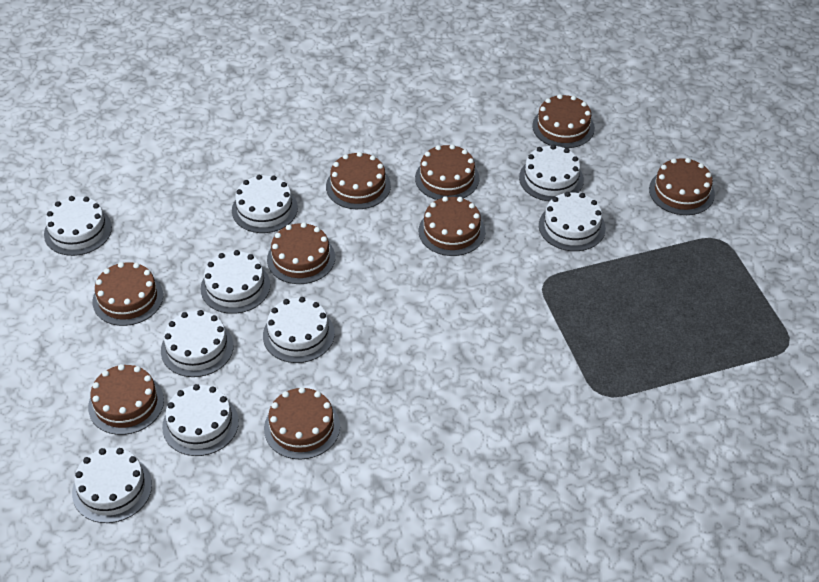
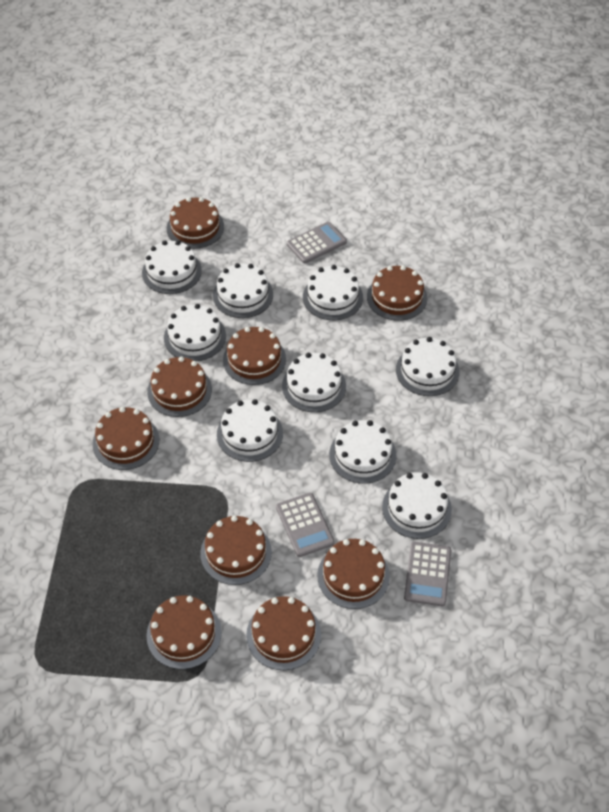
grey calculator: 0 -> 3

